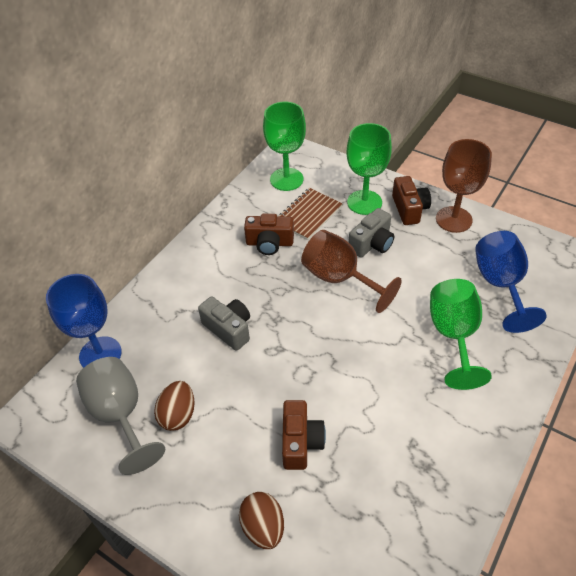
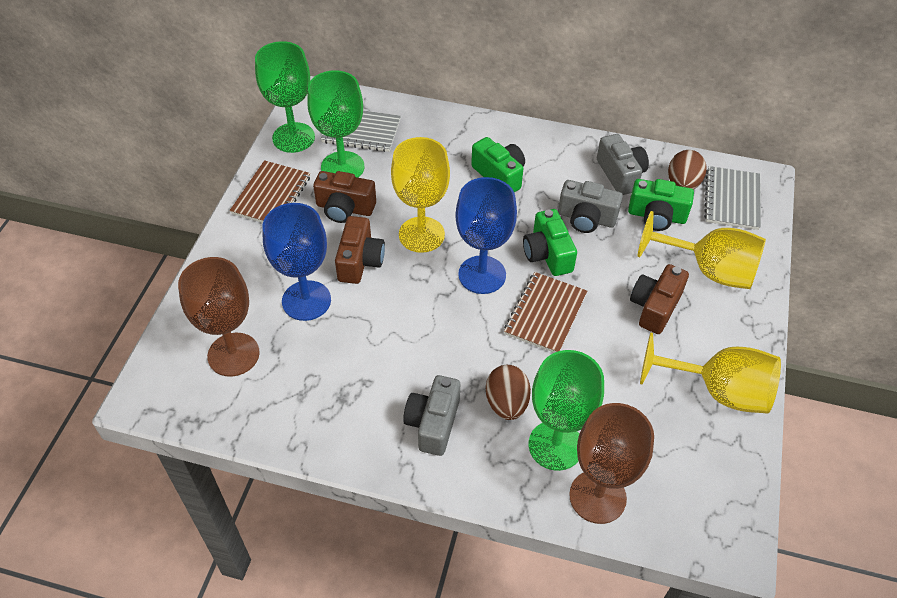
brown notebook: 1 -> 2
green camera: 0 -> 3
grey camera: 2 -> 3
grey goblet: 1 -> 0
grey notebook: 0 -> 2
yellow goblet: 0 -> 3

